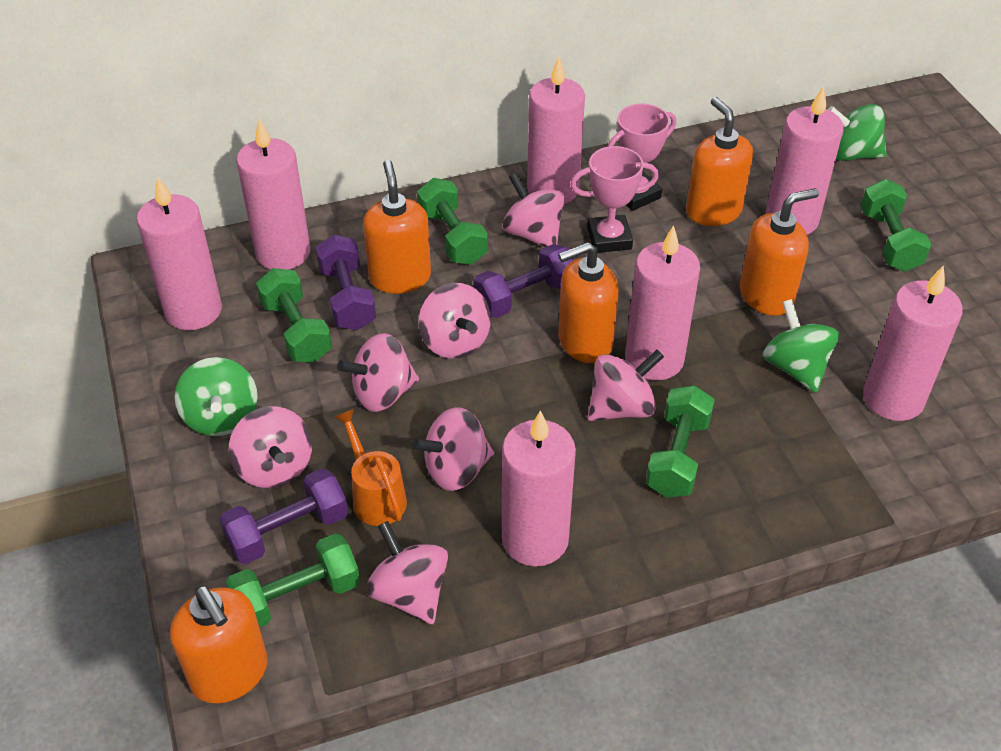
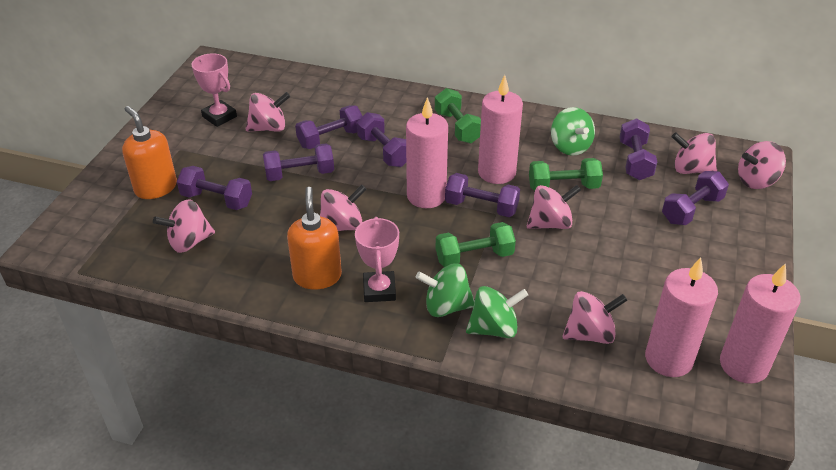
green dumbbell: 5 -> 3
orange soap dispenser: 5 -> 2
orange watering can: 1 -> 0
pink candle: 7 -> 4
purple dumbbell: 3 -> 7

